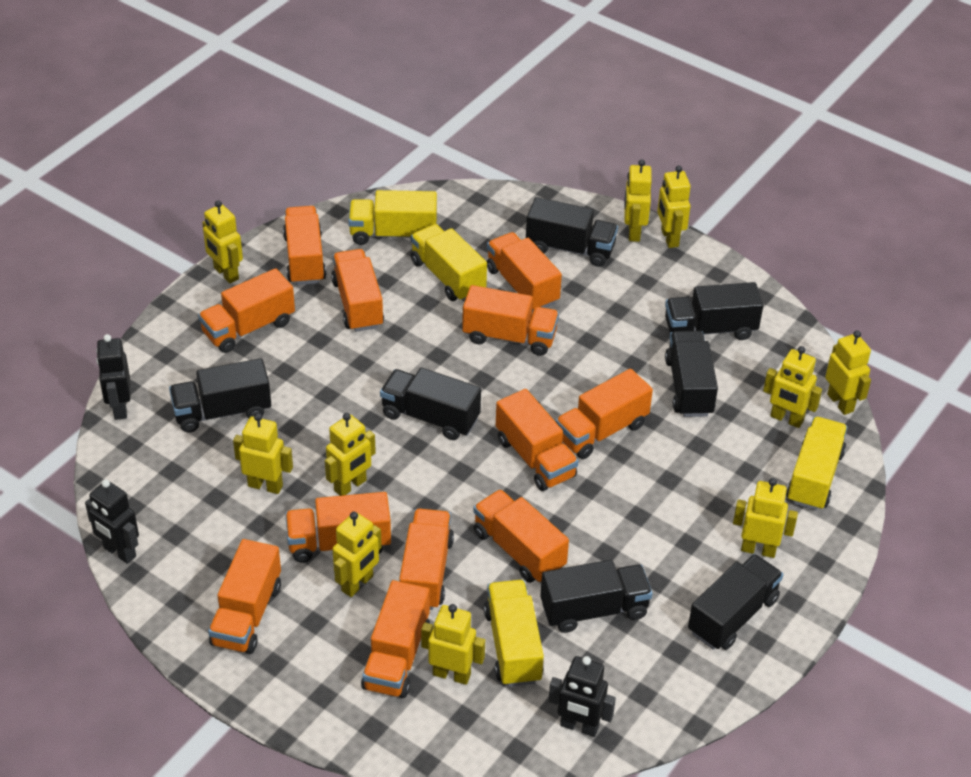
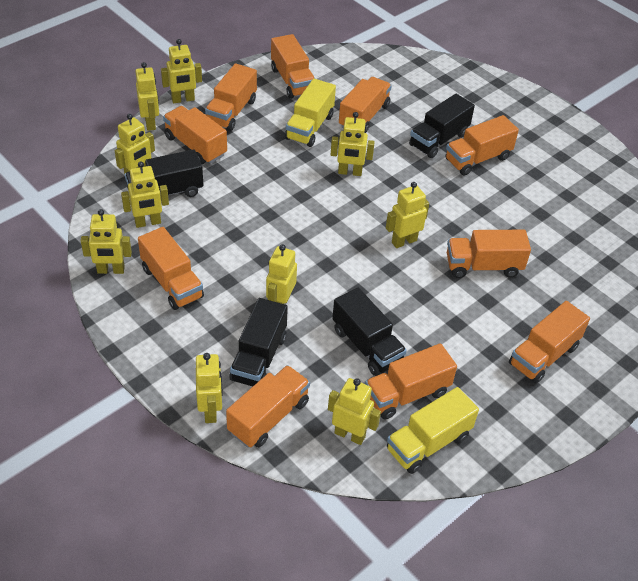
black robot: 3 -> 0
black truck: 7 -> 4
orange truck: 12 -> 10
yellow truck: 4 -> 2

